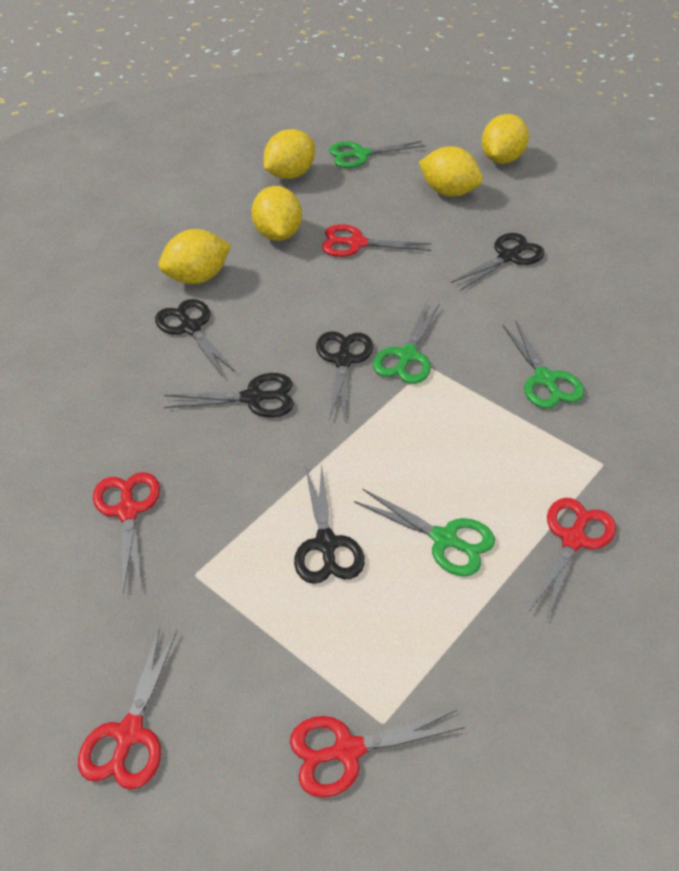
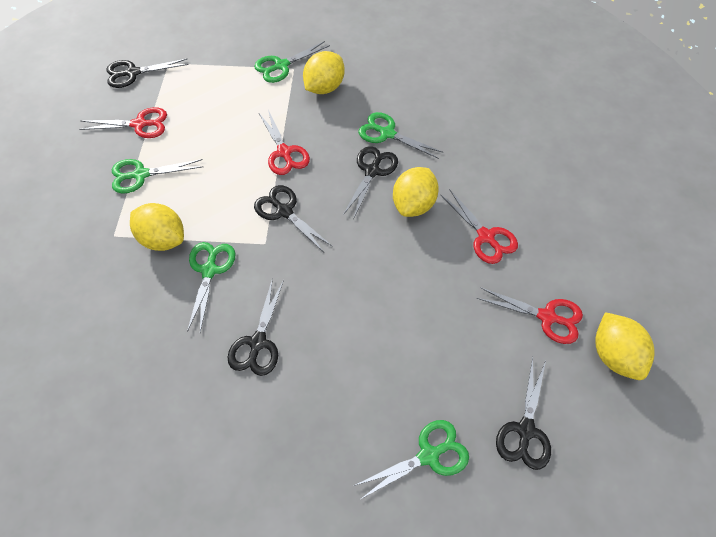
green scissors: 4 -> 5
red scissors: 5 -> 4
yellow lemon: 5 -> 4

